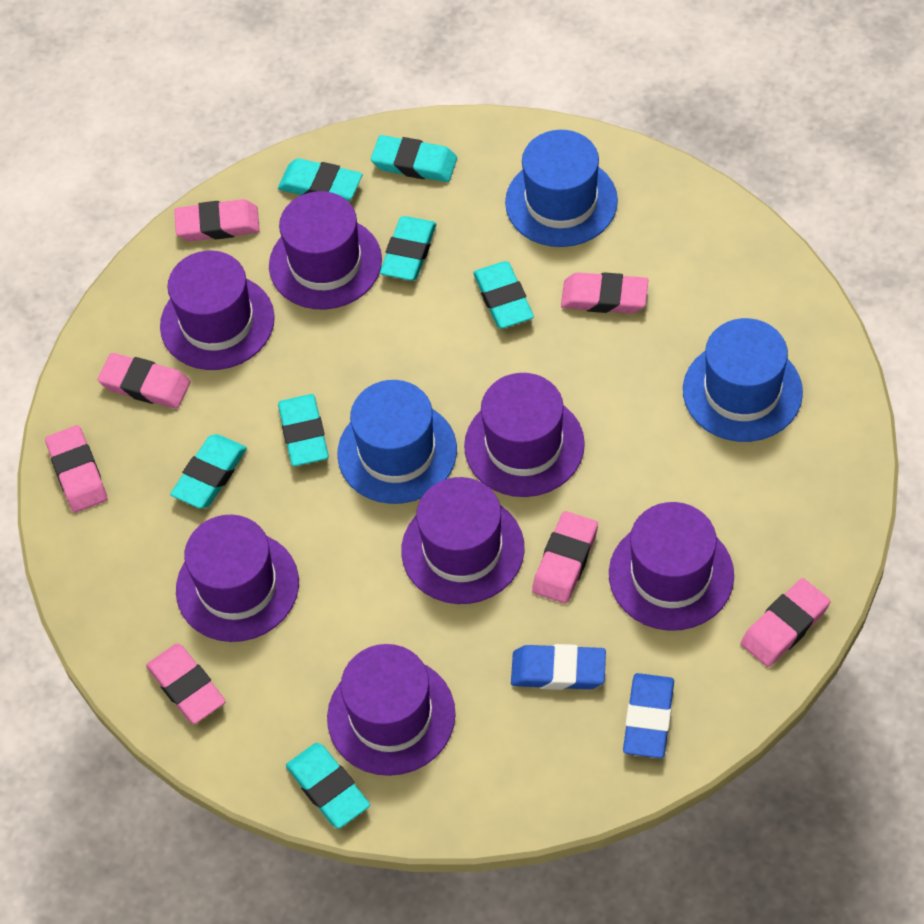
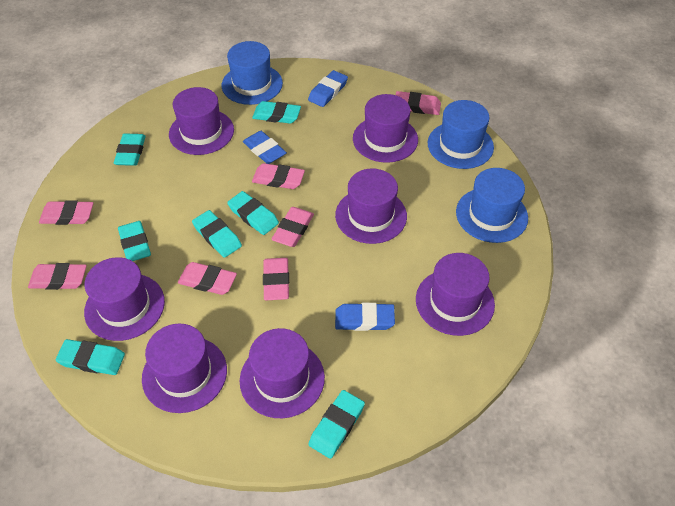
blue eraser: 2 -> 3

